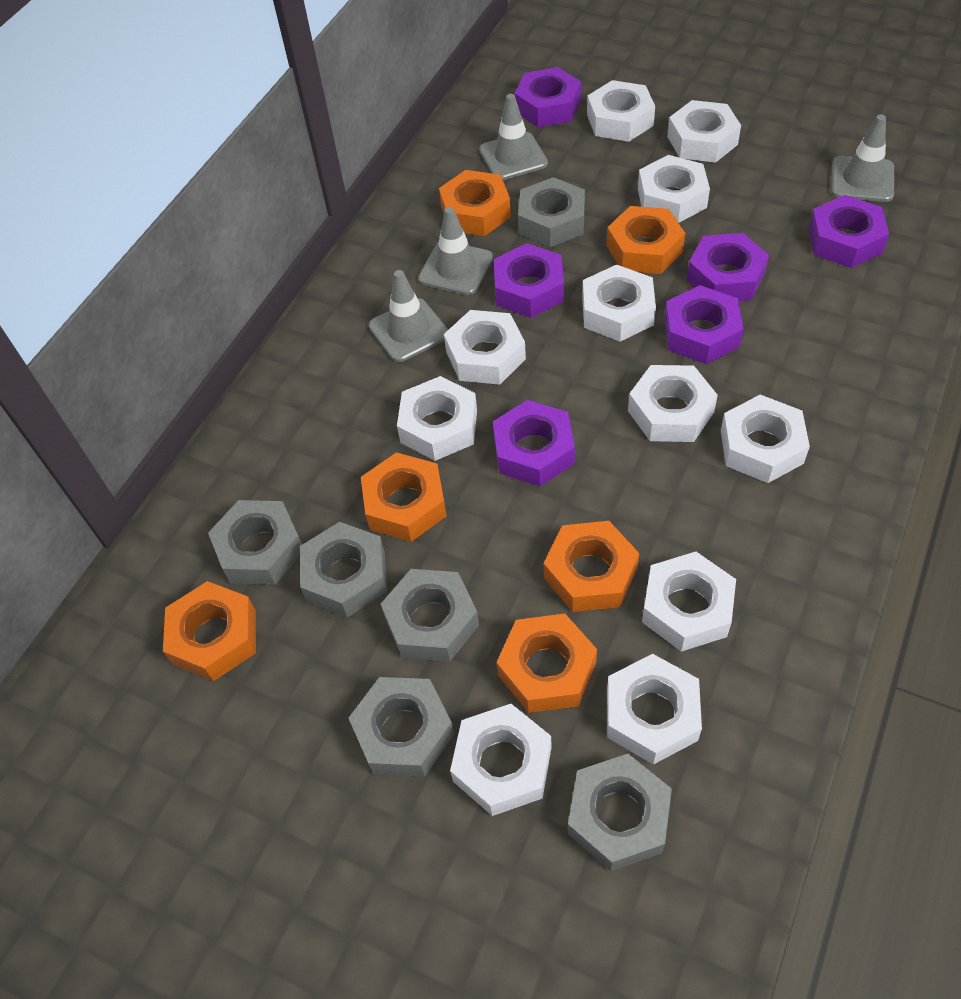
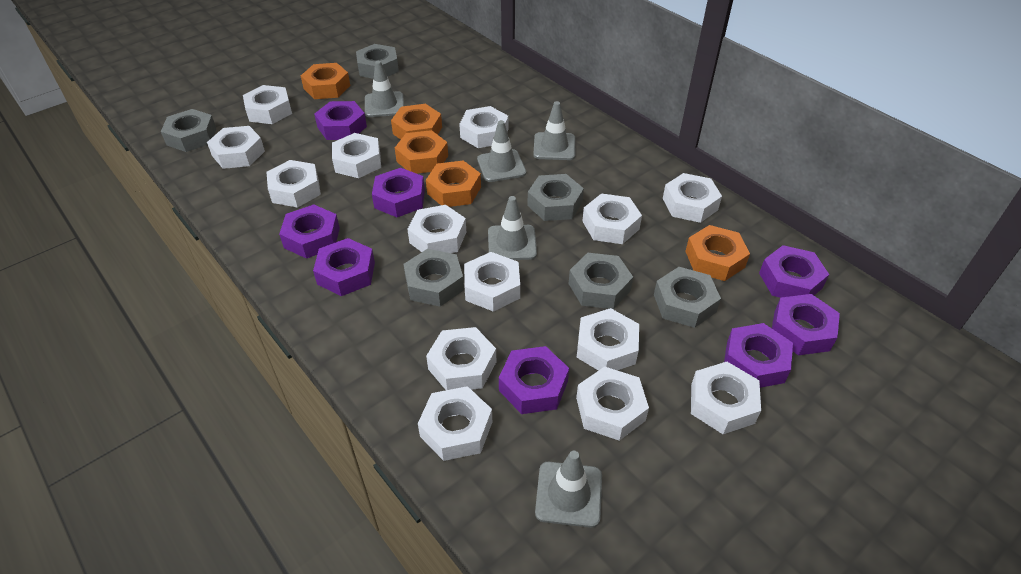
grey traffic cone: 4 -> 5
orange nut: 6 -> 5
purple nut: 6 -> 8
white nut: 11 -> 14

